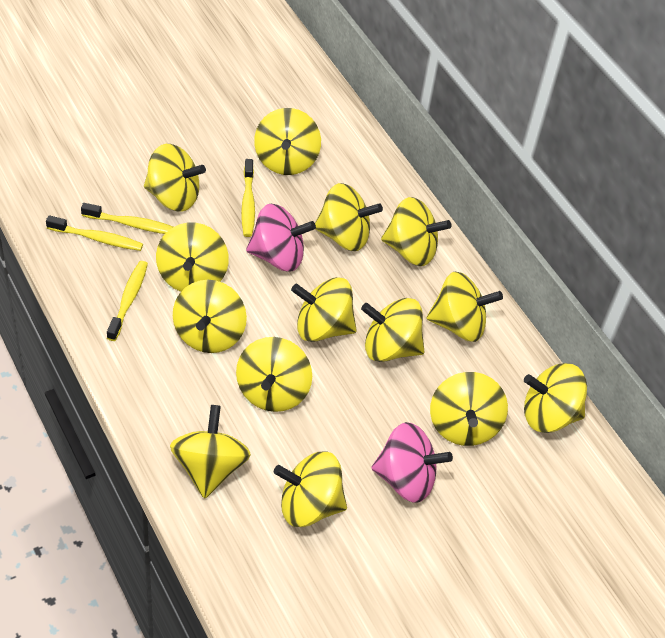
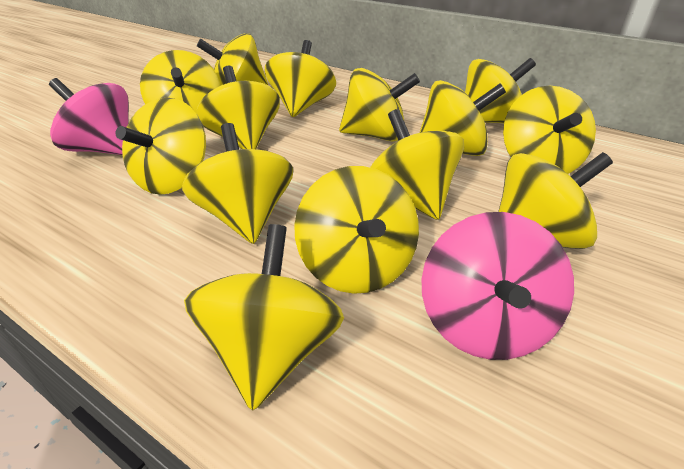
yellow toothbrush: 4 -> 0

